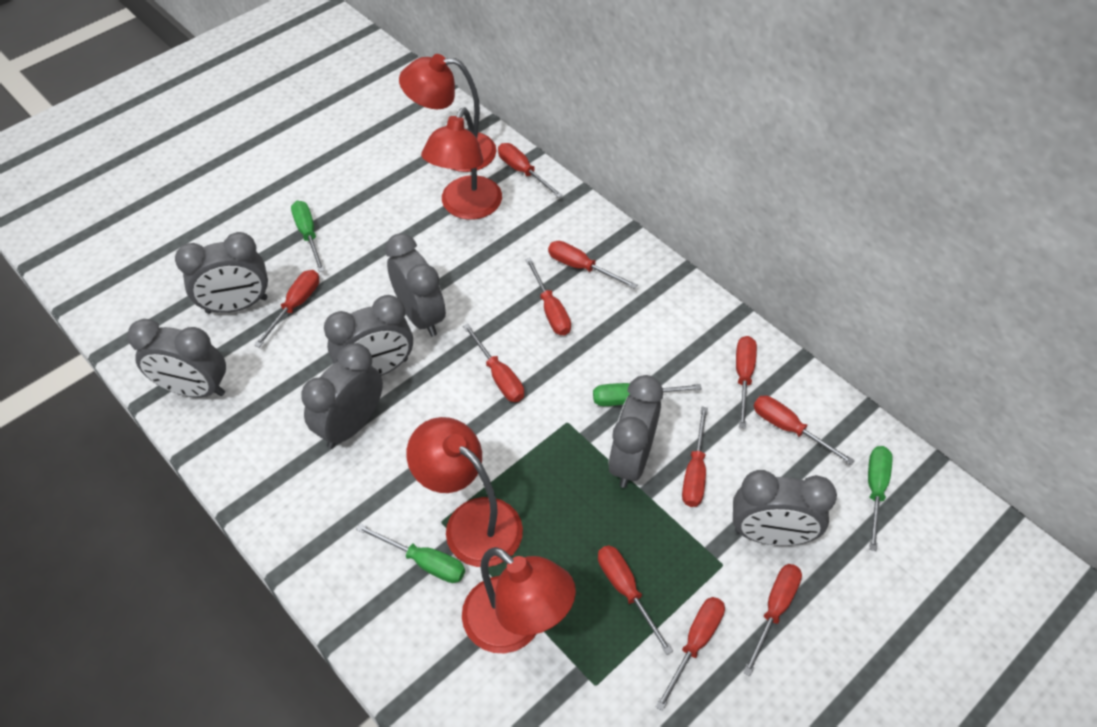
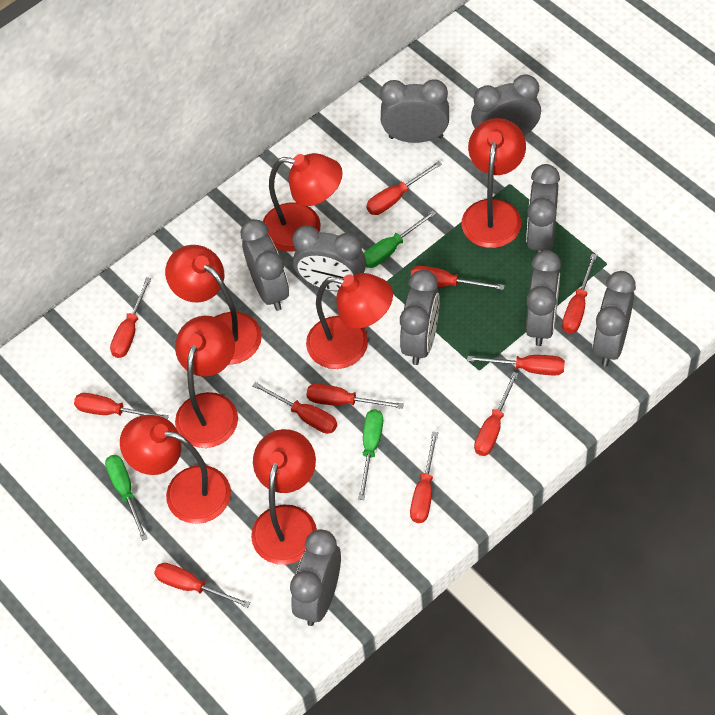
green screwdriver: 4 -> 3
grey clock: 7 -> 9
red lamp: 4 -> 7

